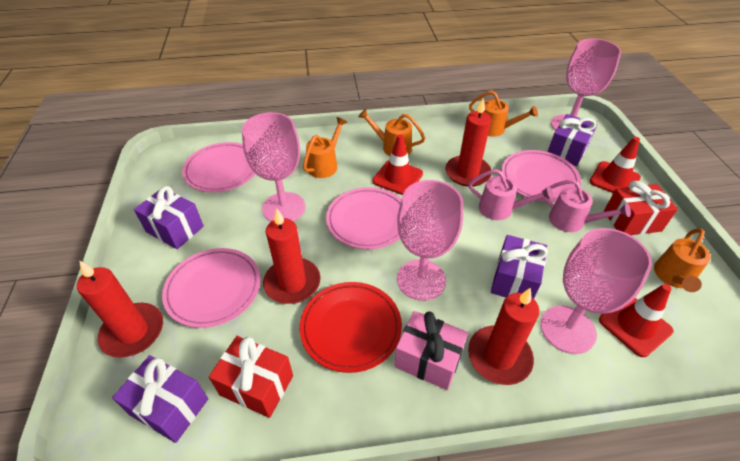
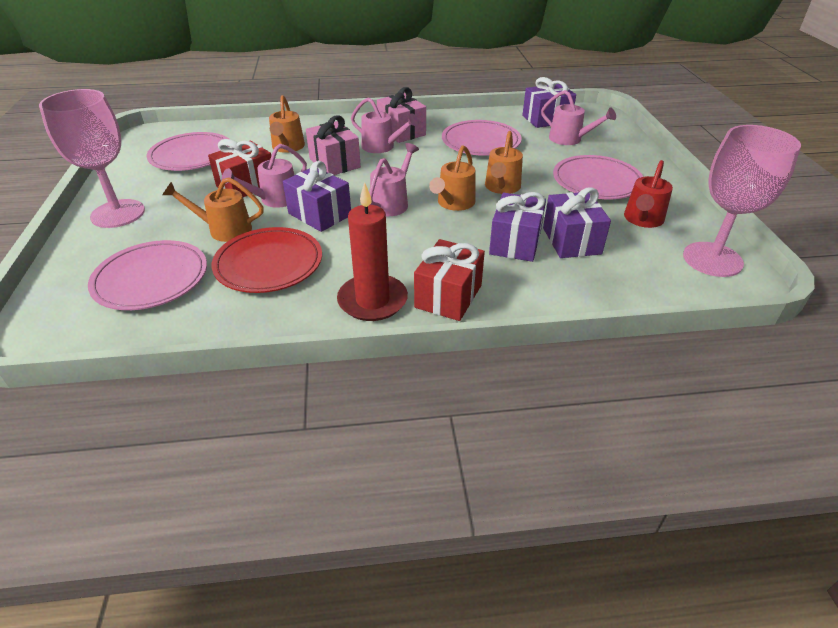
pink gift: 1 -> 2
pink goblet: 4 -> 2
pink watering can: 2 -> 4
red candle: 4 -> 1
red traffic cone: 3 -> 0
red watering can: 0 -> 1

